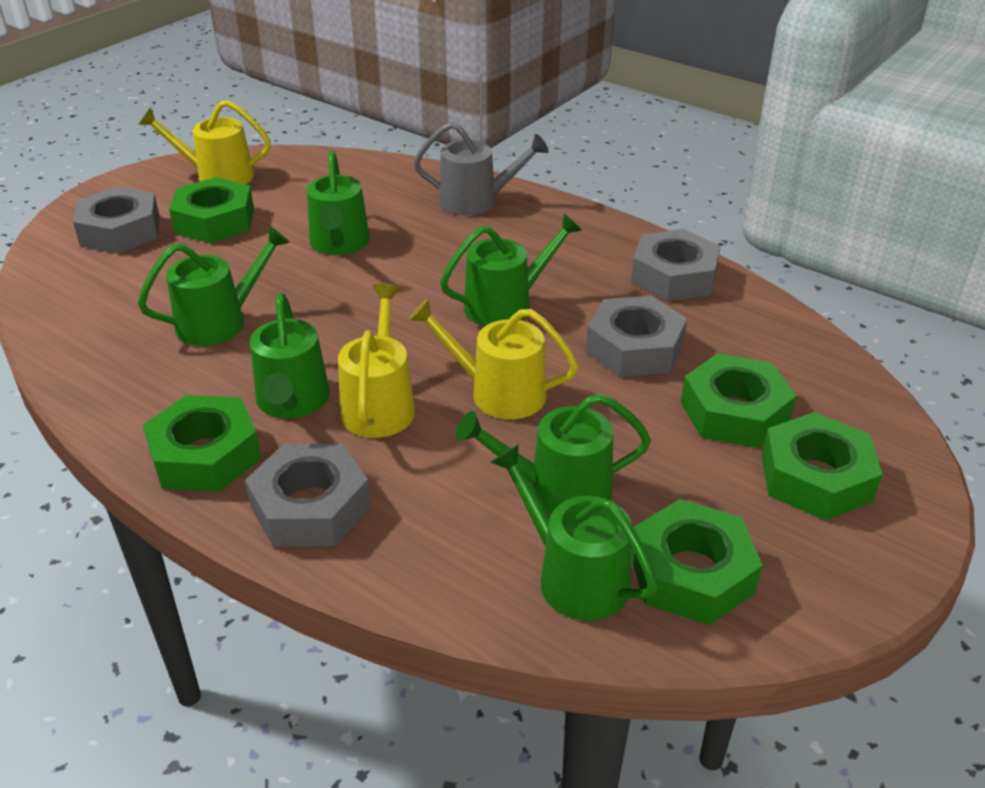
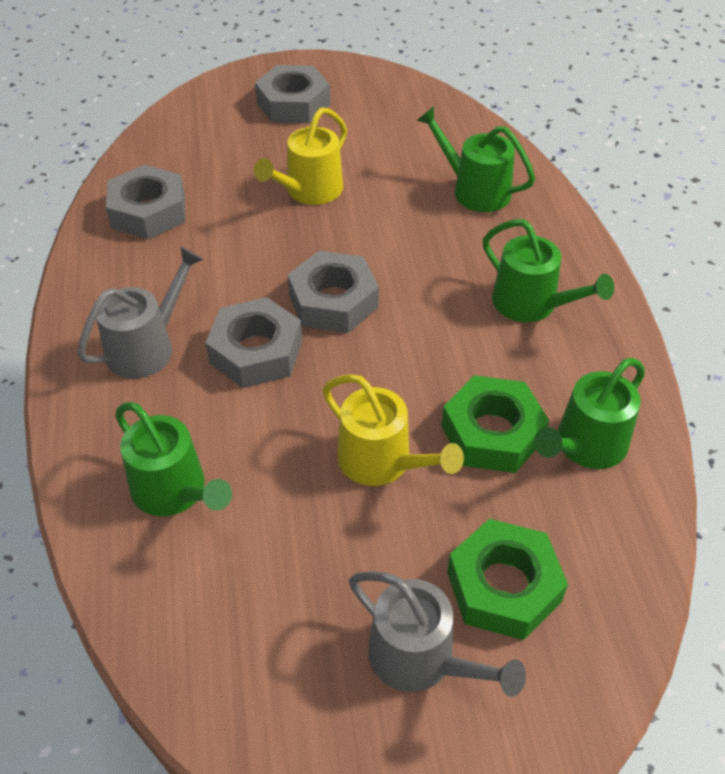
green nut: 5 -> 2
green watering can: 6 -> 4
grey watering can: 1 -> 2
yellow watering can: 3 -> 2

